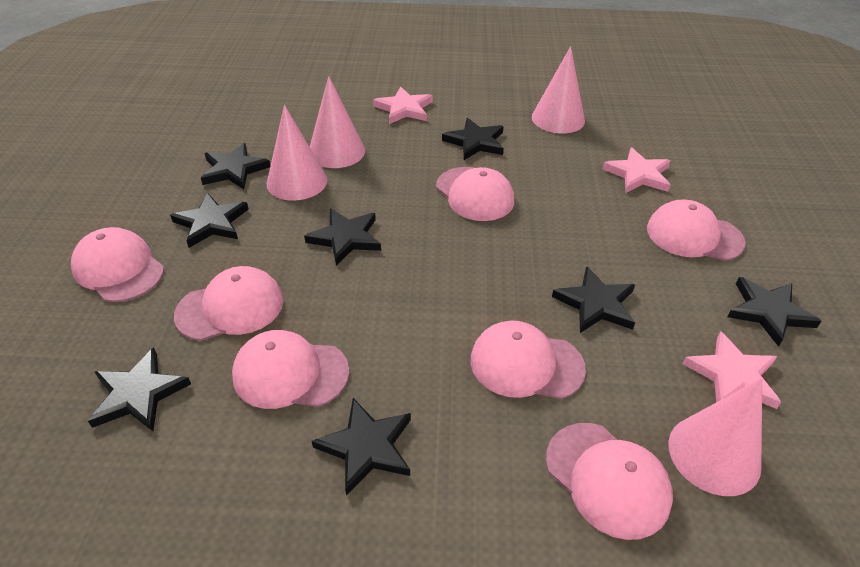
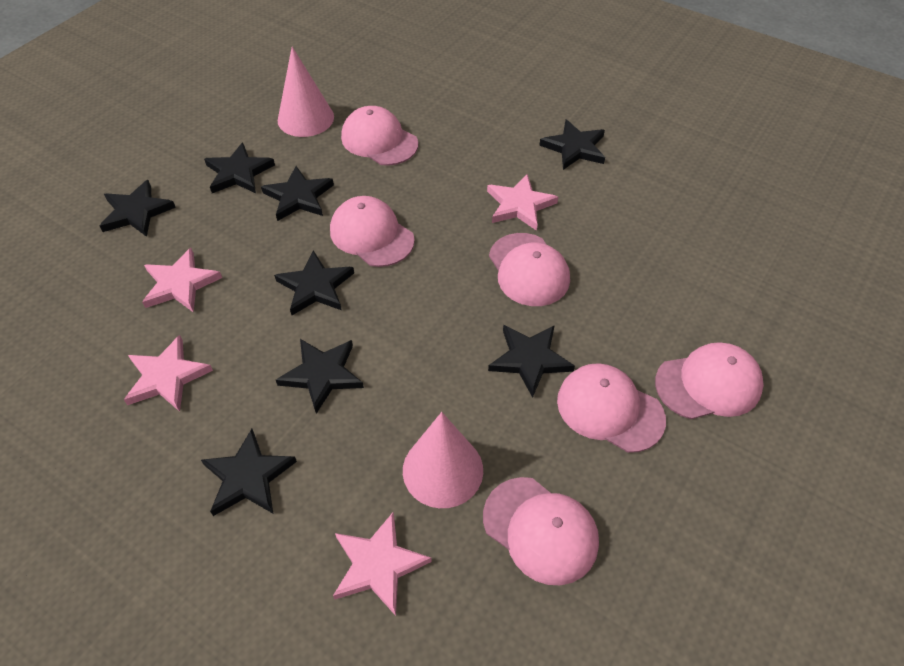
pink cap: 7 -> 6
pink cone: 4 -> 2
pink star: 3 -> 4

